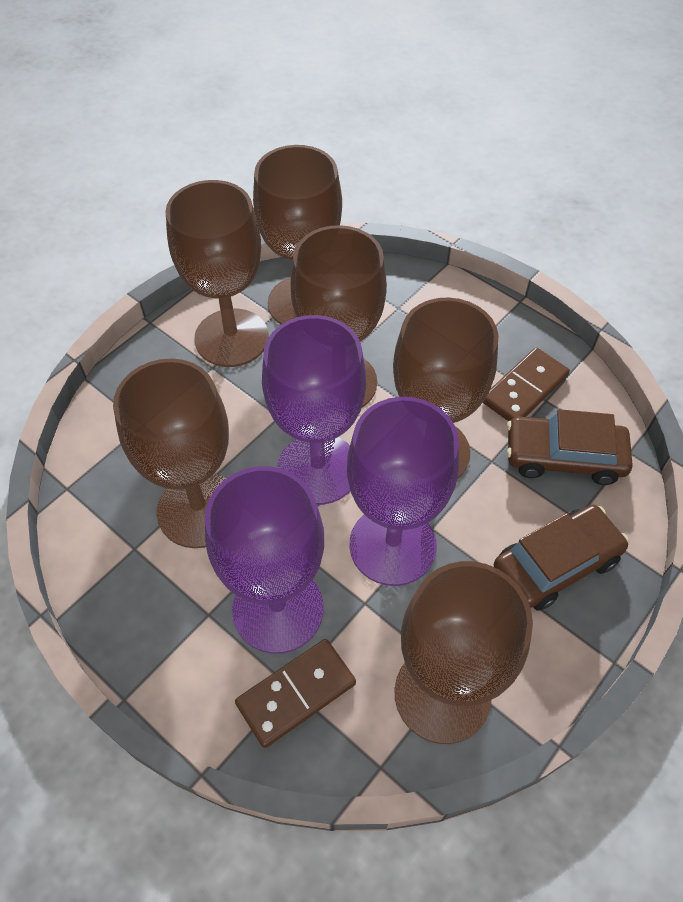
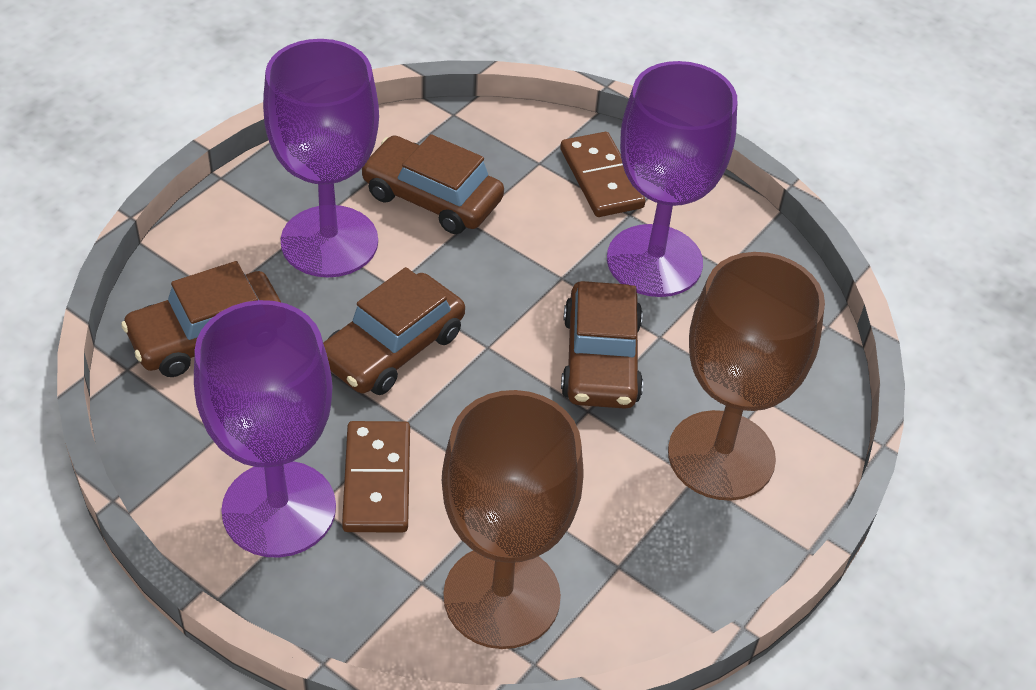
brown car: 2 -> 4
brown goblet: 6 -> 2

